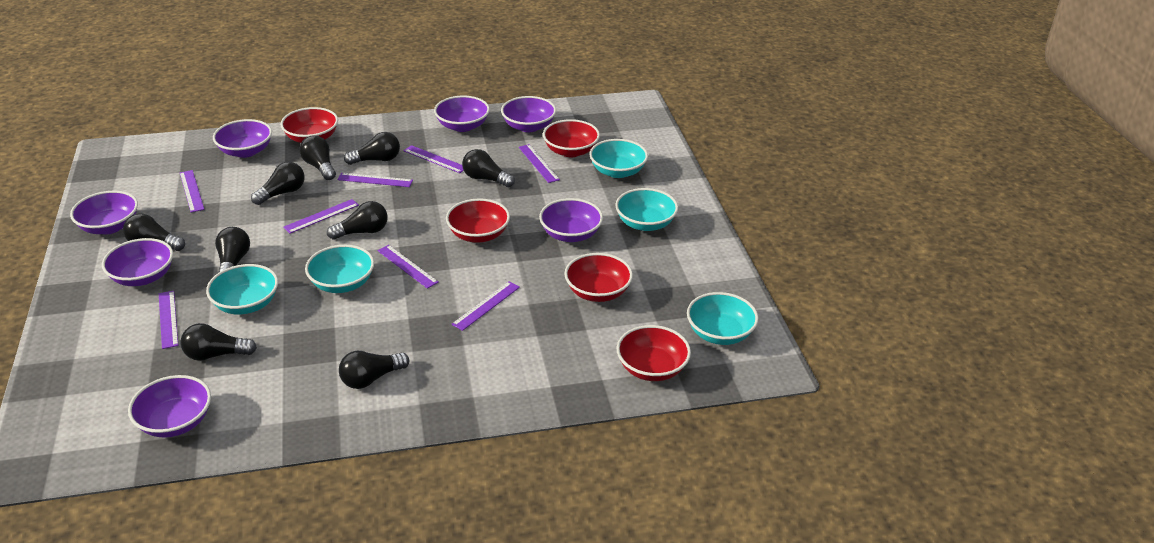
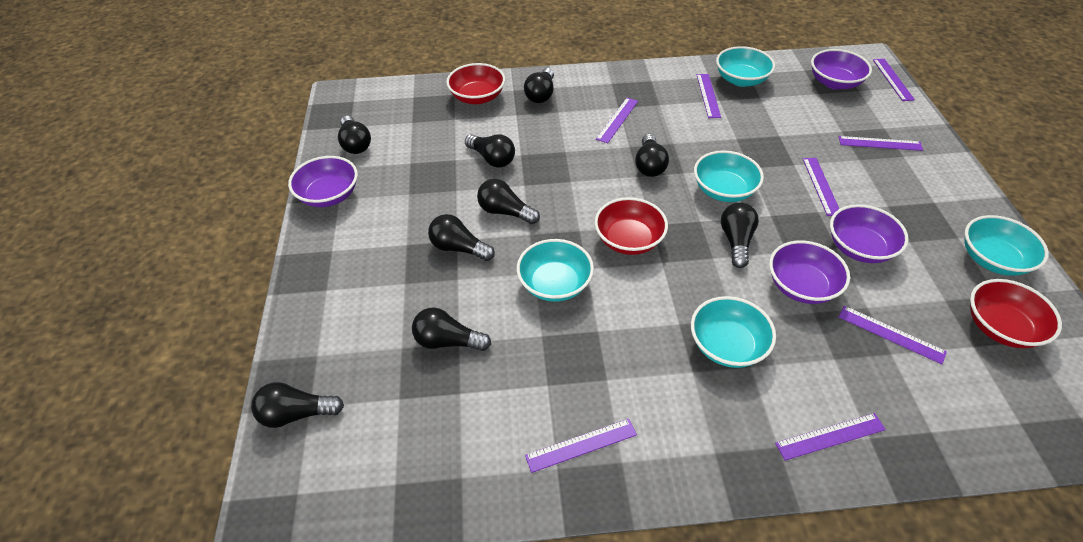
purple bowl: 7 -> 4
red bowl: 5 -> 3

